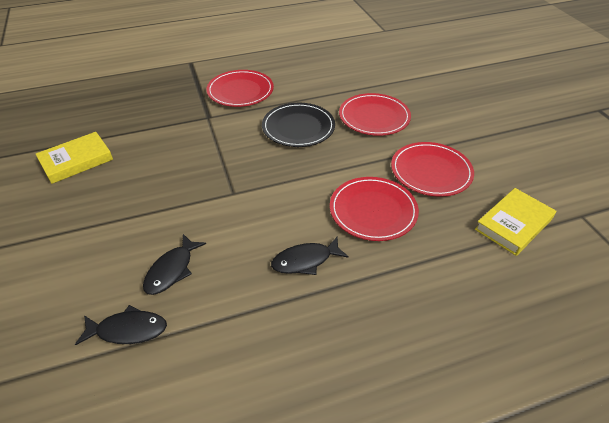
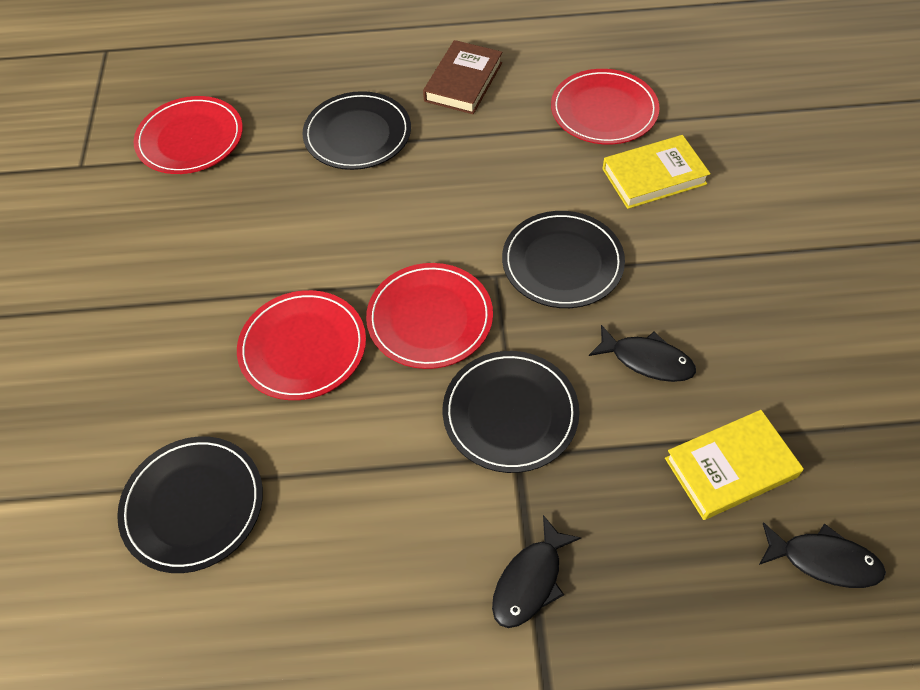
black plate: 1 -> 4
brown book: 0 -> 1

